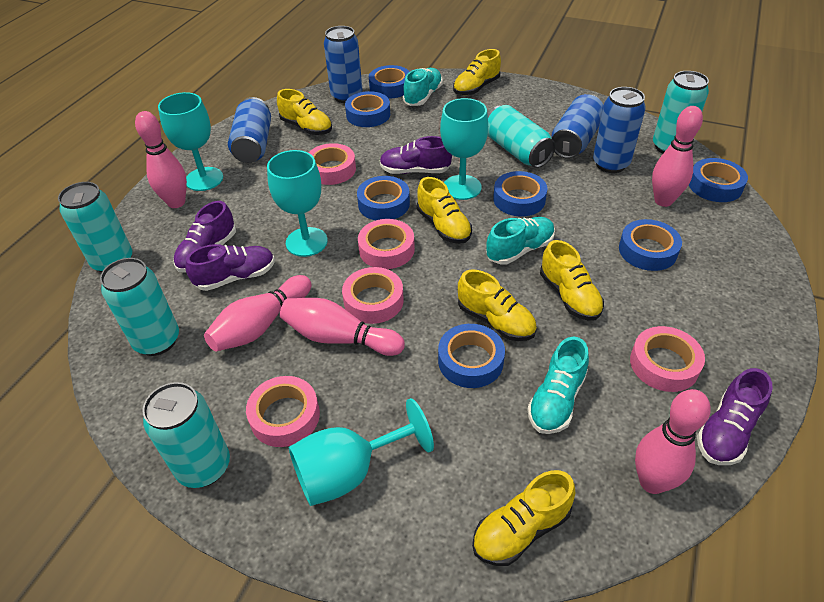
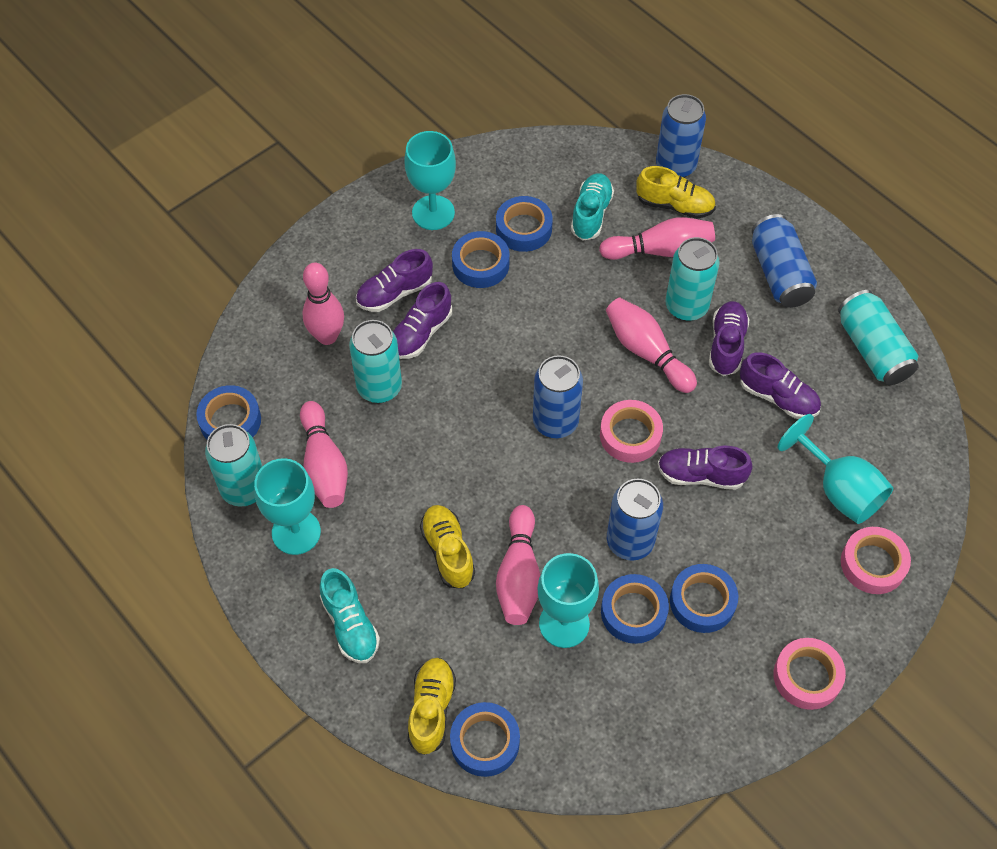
blue tape: 7 -> 6
pink tape: 5 -> 3
purple shoe: 4 -> 5
turquoise can: 5 -> 4
turquoise shoe: 3 -> 2
yellow shoe: 6 -> 3

